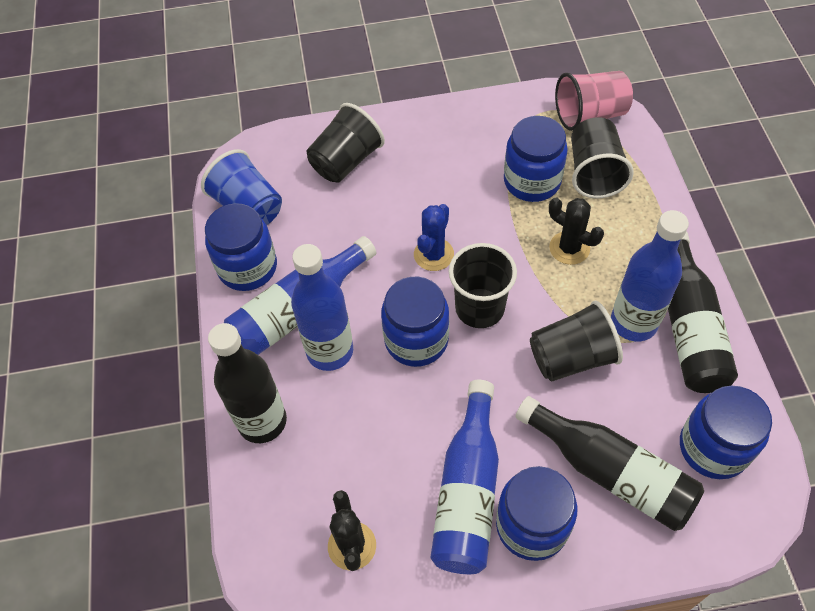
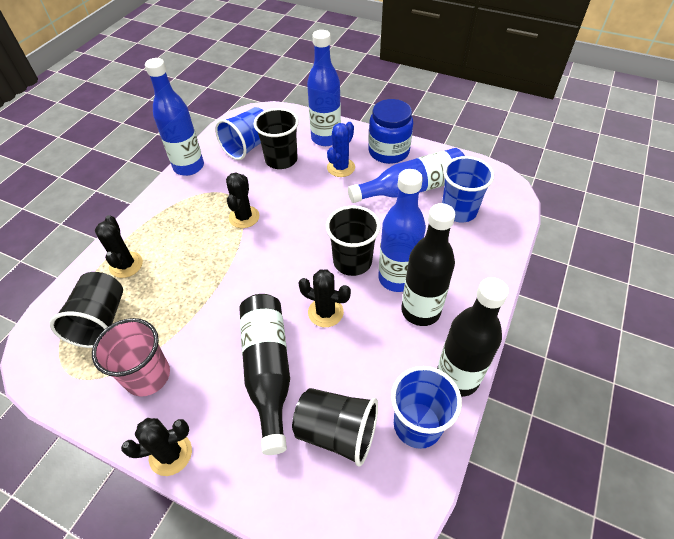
black cactus: 2 -> 4
blue cup: 1 -> 3
blue jar: 5 -> 1

